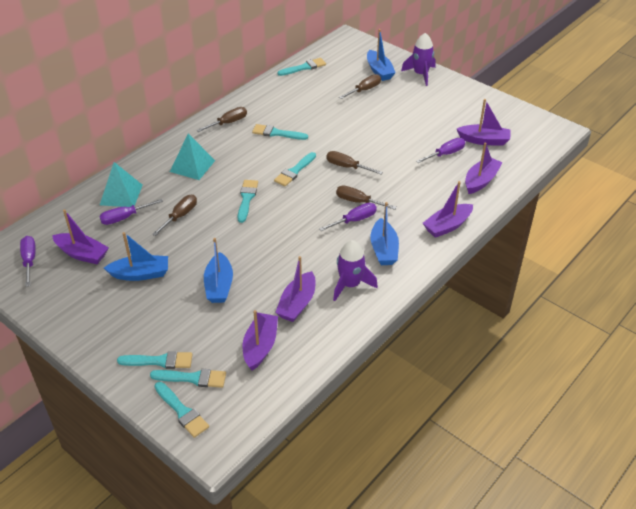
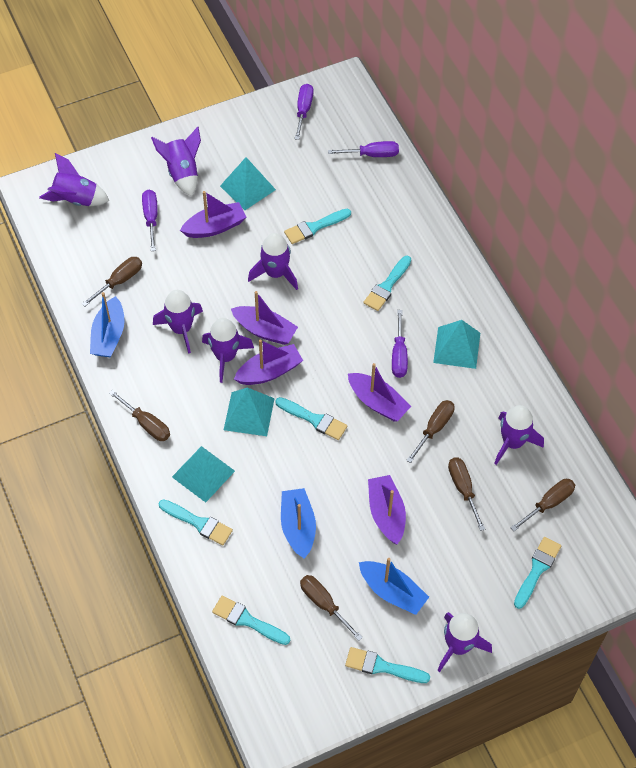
blue boat: 4 -> 3
brown screwdriver: 5 -> 6
purple boat: 6 -> 5
purple rocket: 2 -> 7
turquoise pyramid: 2 -> 4

